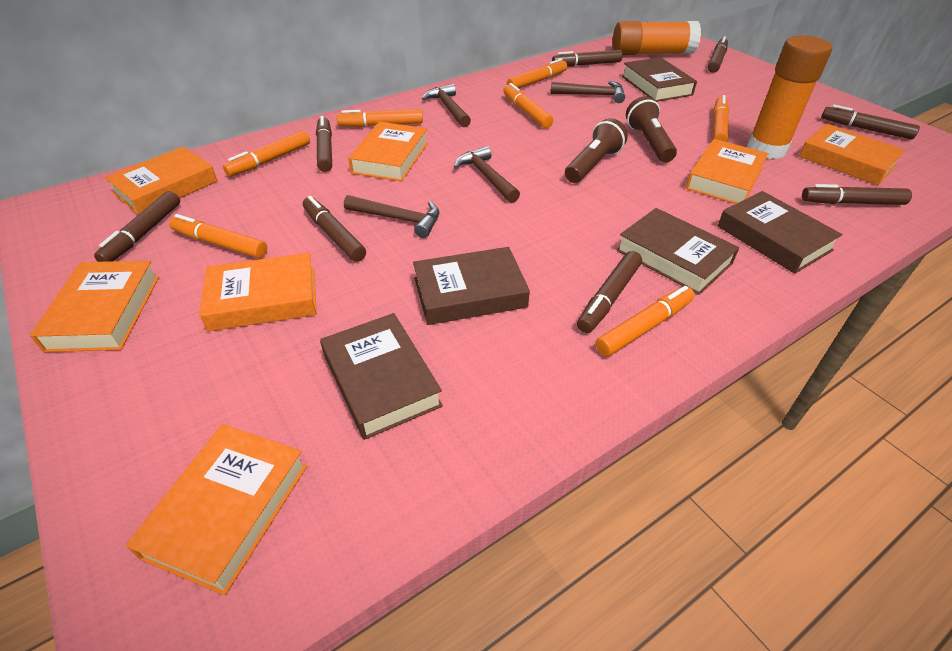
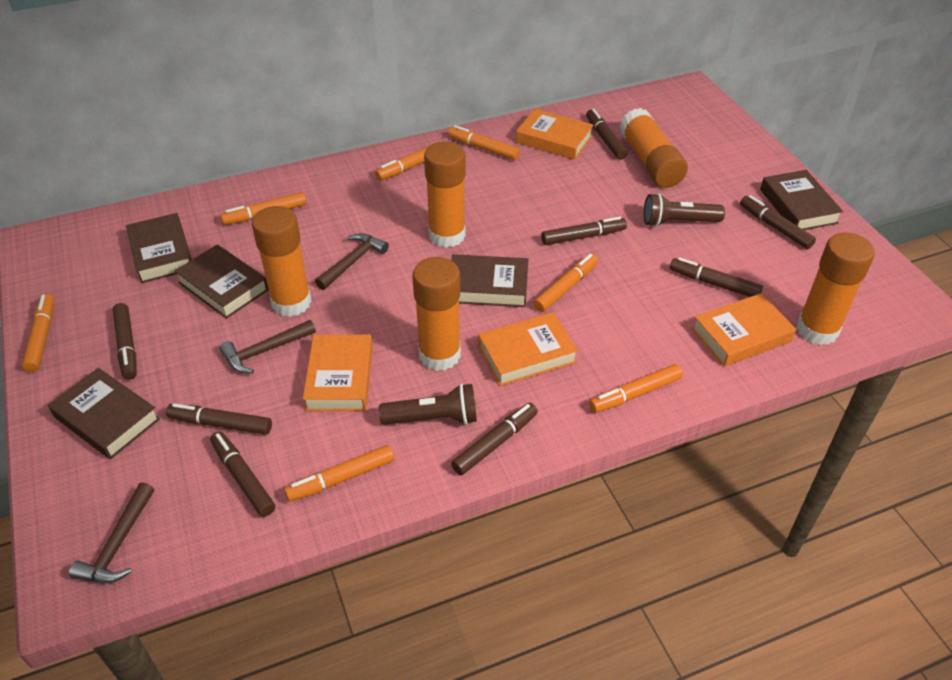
brown hammer: 4 -> 3
orange book: 7 -> 4
orange glue stick: 2 -> 5

